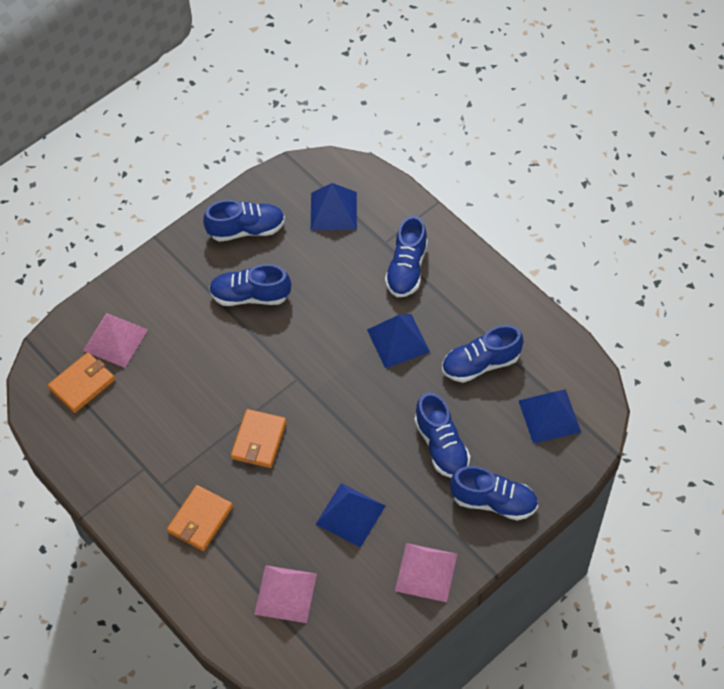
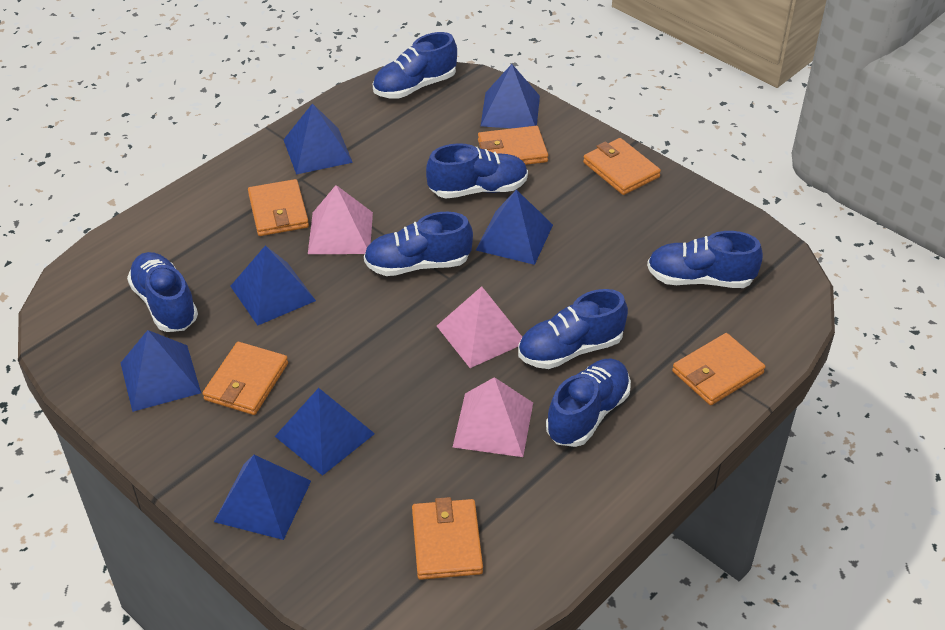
blue pyramid: 4 -> 7
blue shoe: 6 -> 7
orange wallet: 3 -> 6

